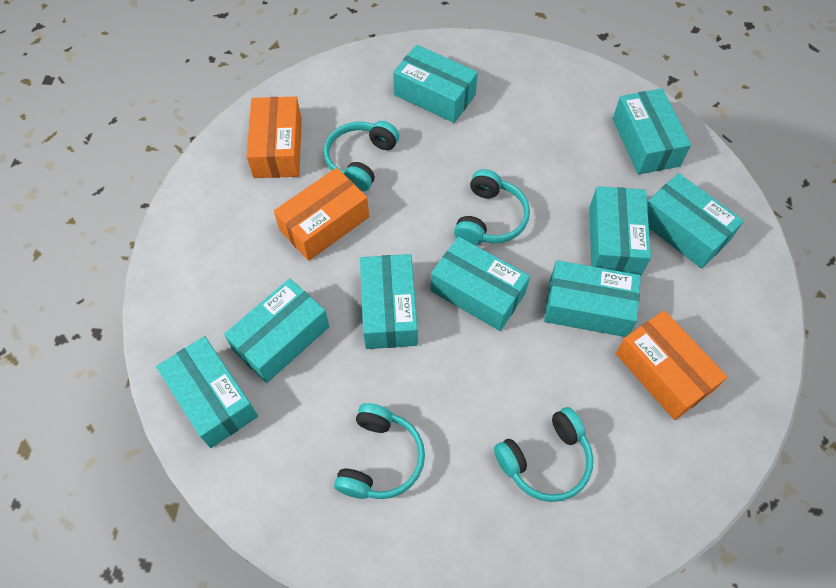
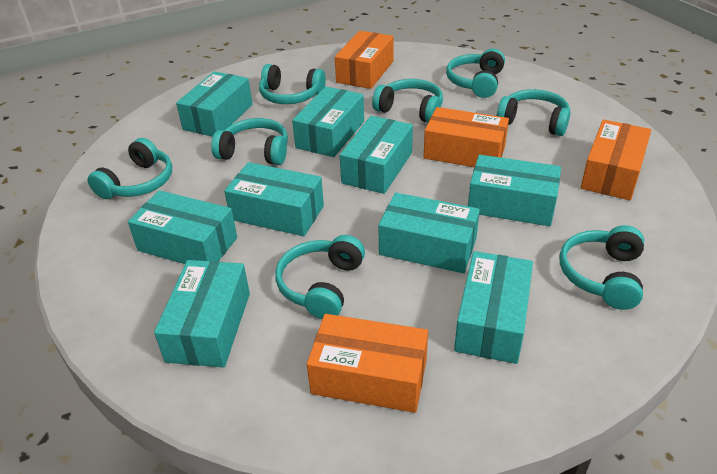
orange box: 3 -> 4
turquoise headphones: 4 -> 8

